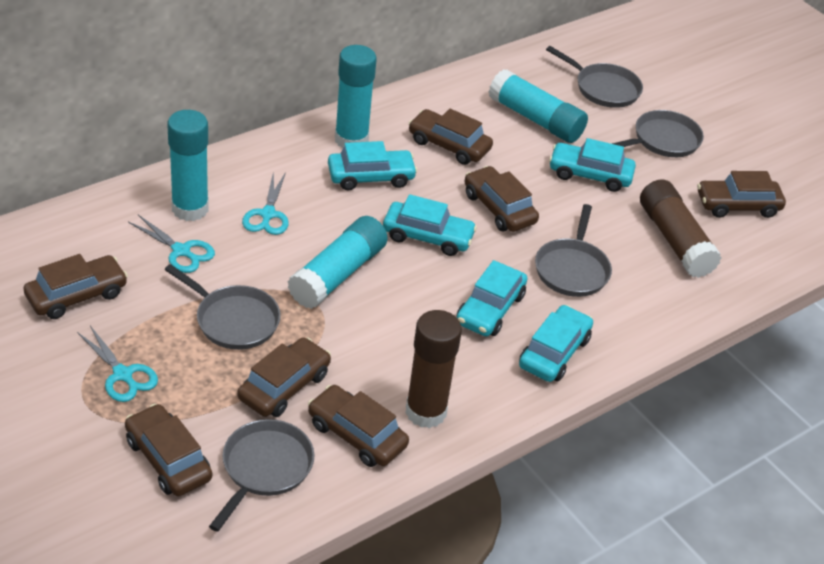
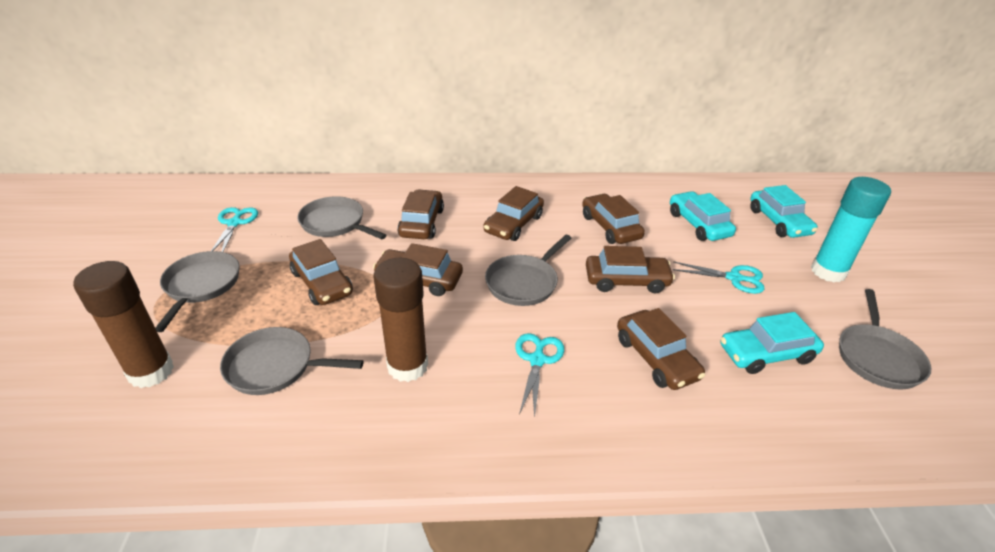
turquoise car: 5 -> 3
turquoise glue stick: 4 -> 1

